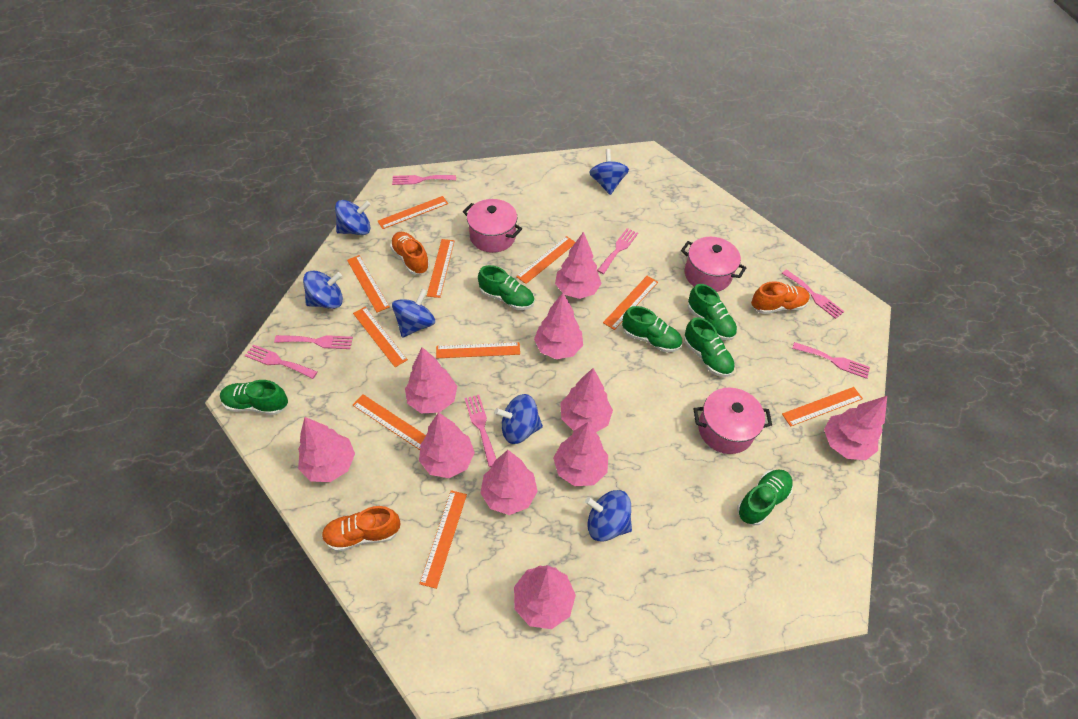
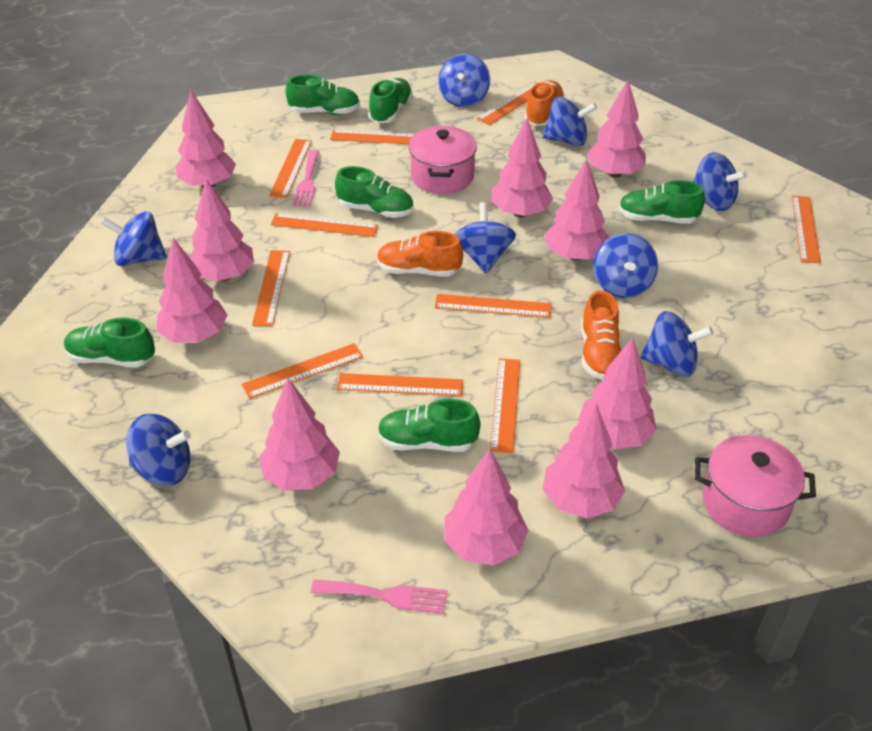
blue spinning top: 6 -> 8
pink fork: 7 -> 2
pink pot: 3 -> 2

